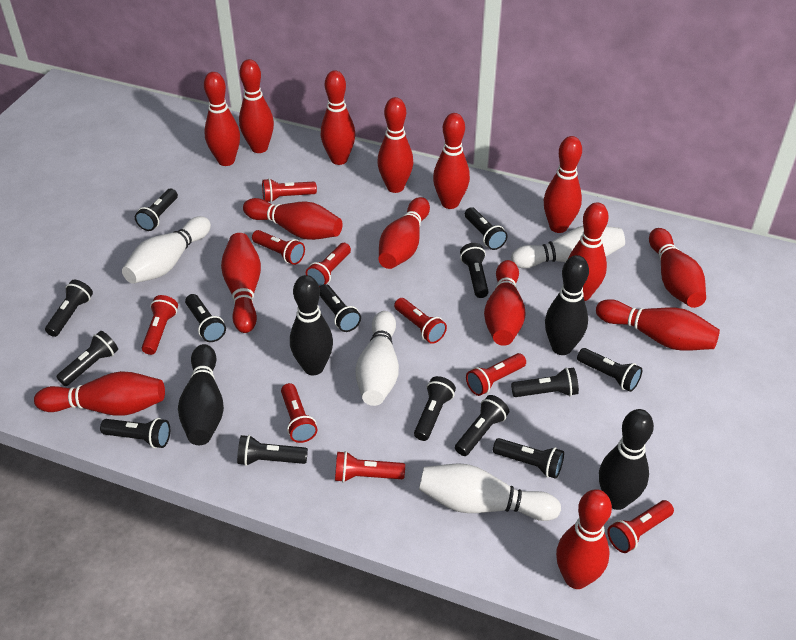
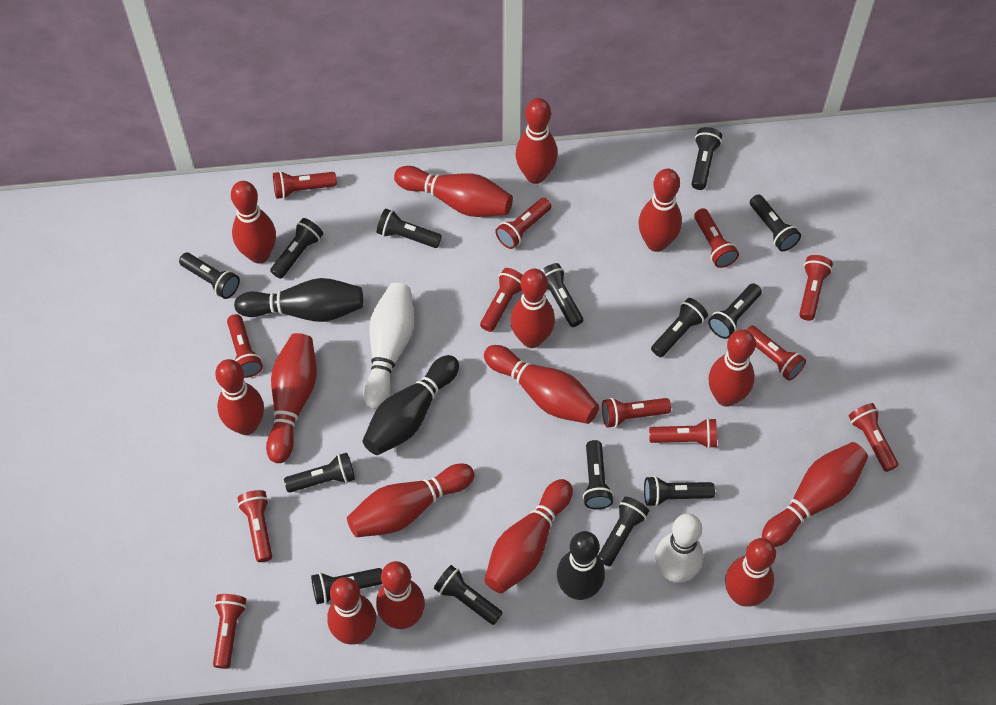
black bowling pin: 4 -> 3
red flashlight: 9 -> 12
white bowling pin: 4 -> 2

